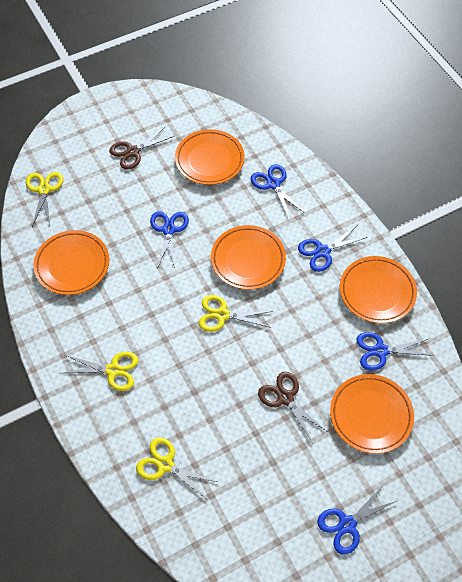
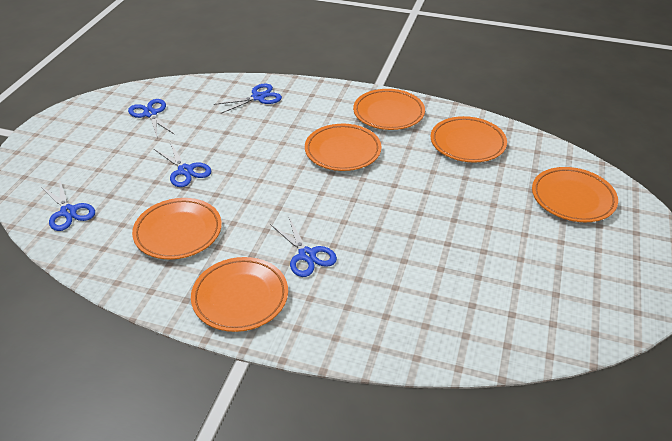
brown scissors: 2 -> 0
orange plate: 5 -> 6
yellow scissors: 4 -> 0

